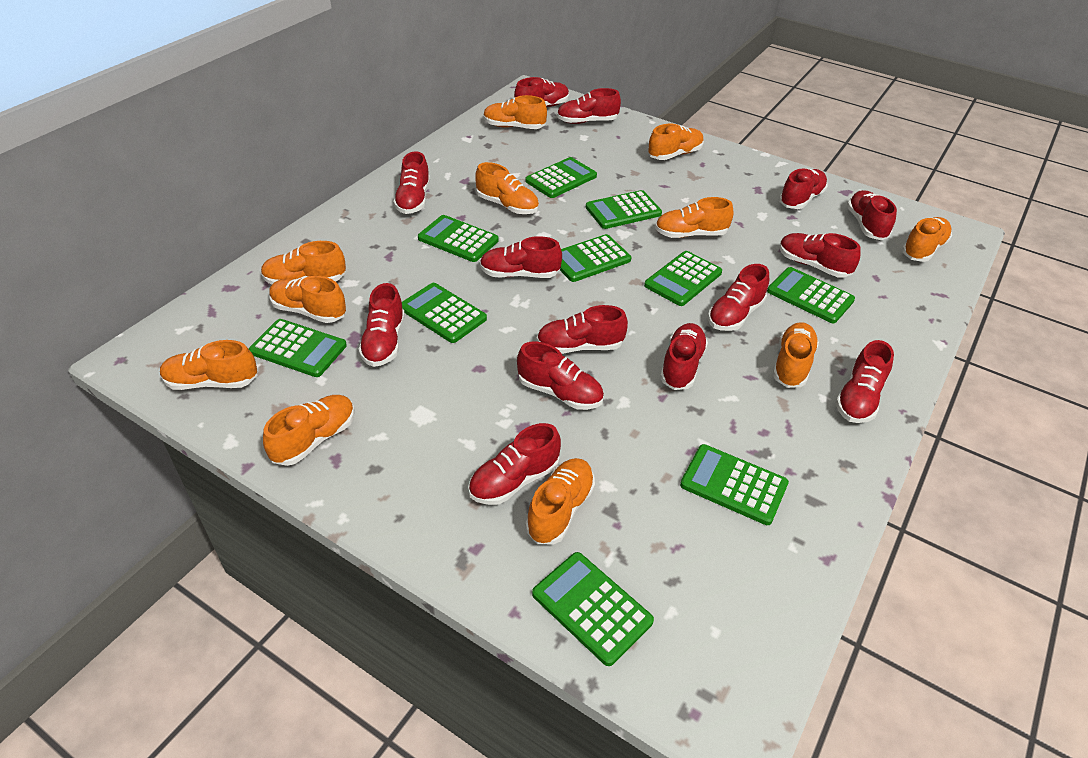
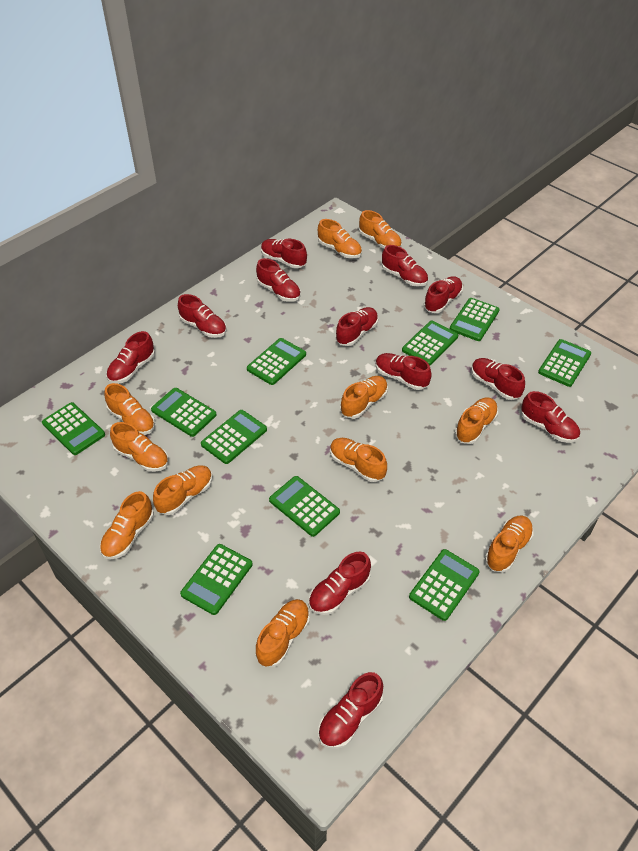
red shoe: 14 -> 12

